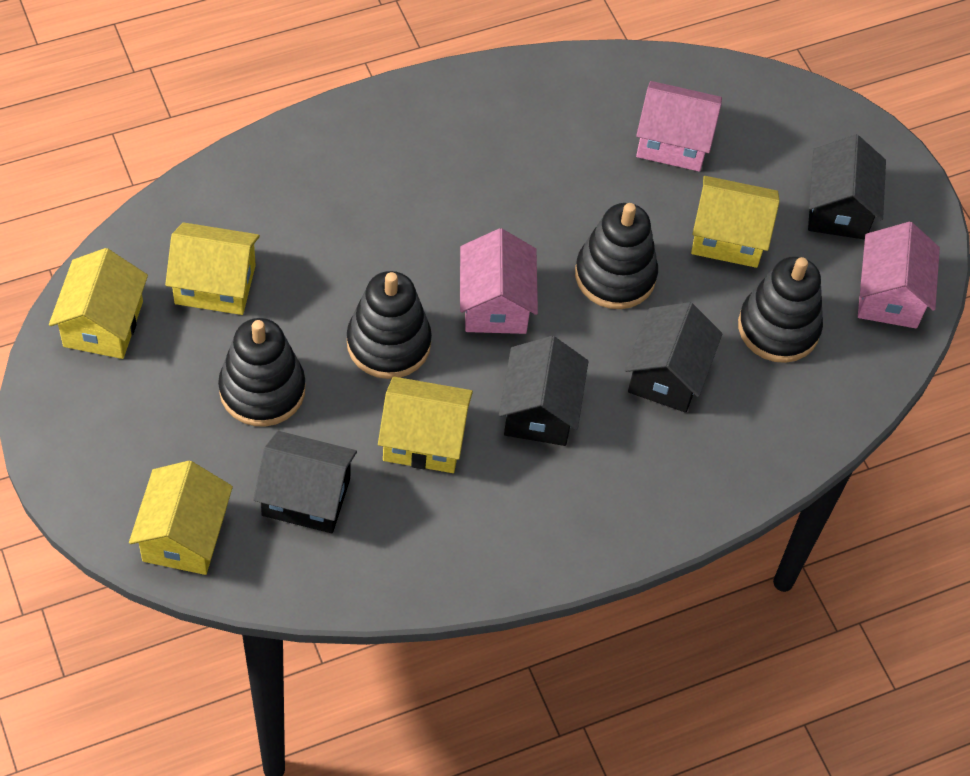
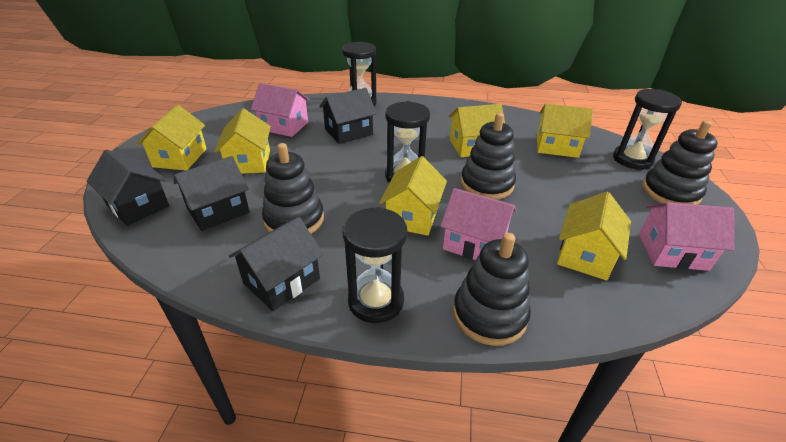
black hourglass: 0 -> 4
yellow house: 5 -> 6

